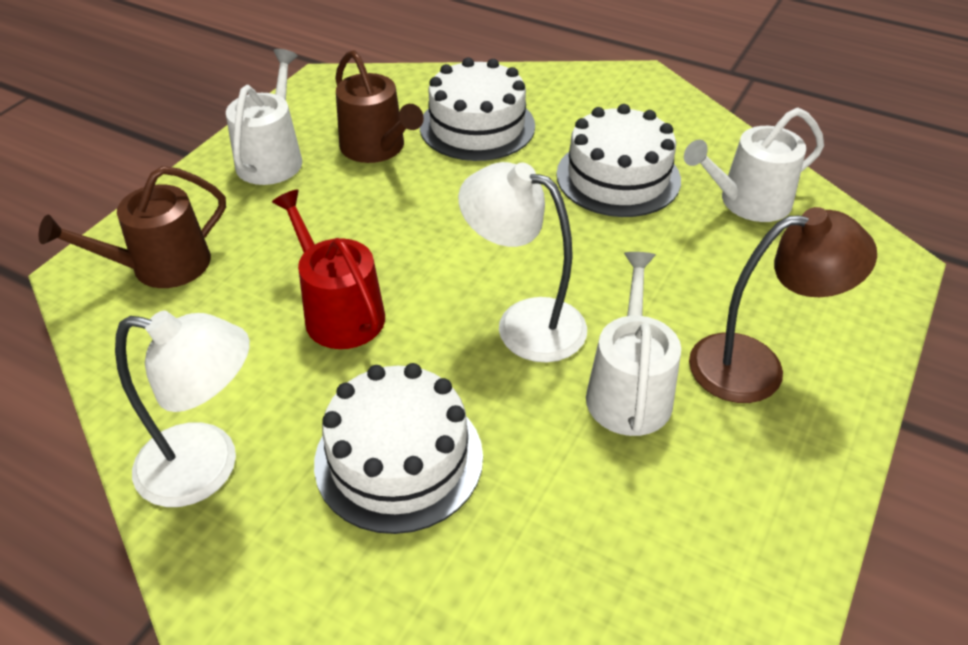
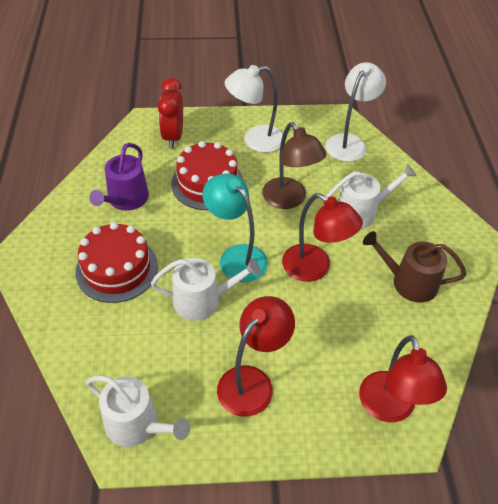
brown watering can: 2 -> 1
purple watering can: 0 -> 1
red cake: 0 -> 2
red clock: 0 -> 1
red lamp: 0 -> 3
red watering can: 1 -> 0
turquoise lamp: 0 -> 1
white cake: 3 -> 0

